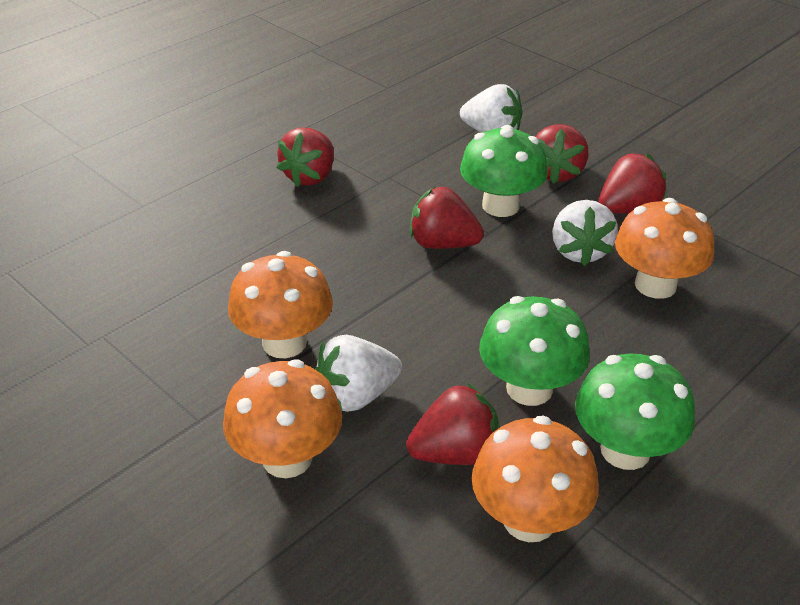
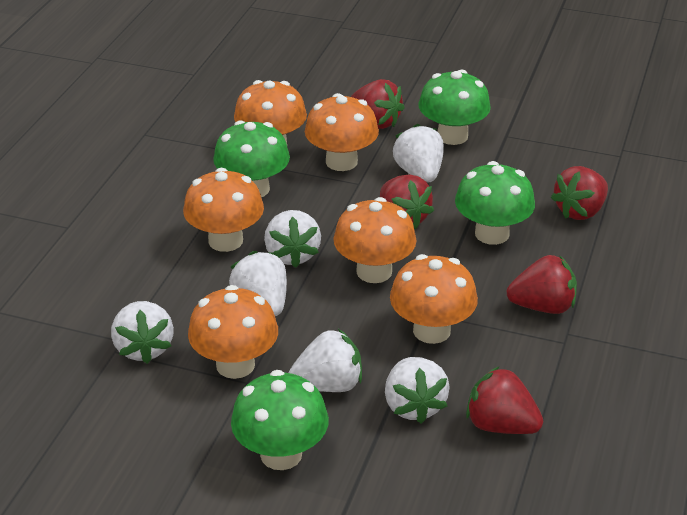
green mushroom: 3 -> 4
orange mushroom: 4 -> 6
white strawberry: 3 -> 6

